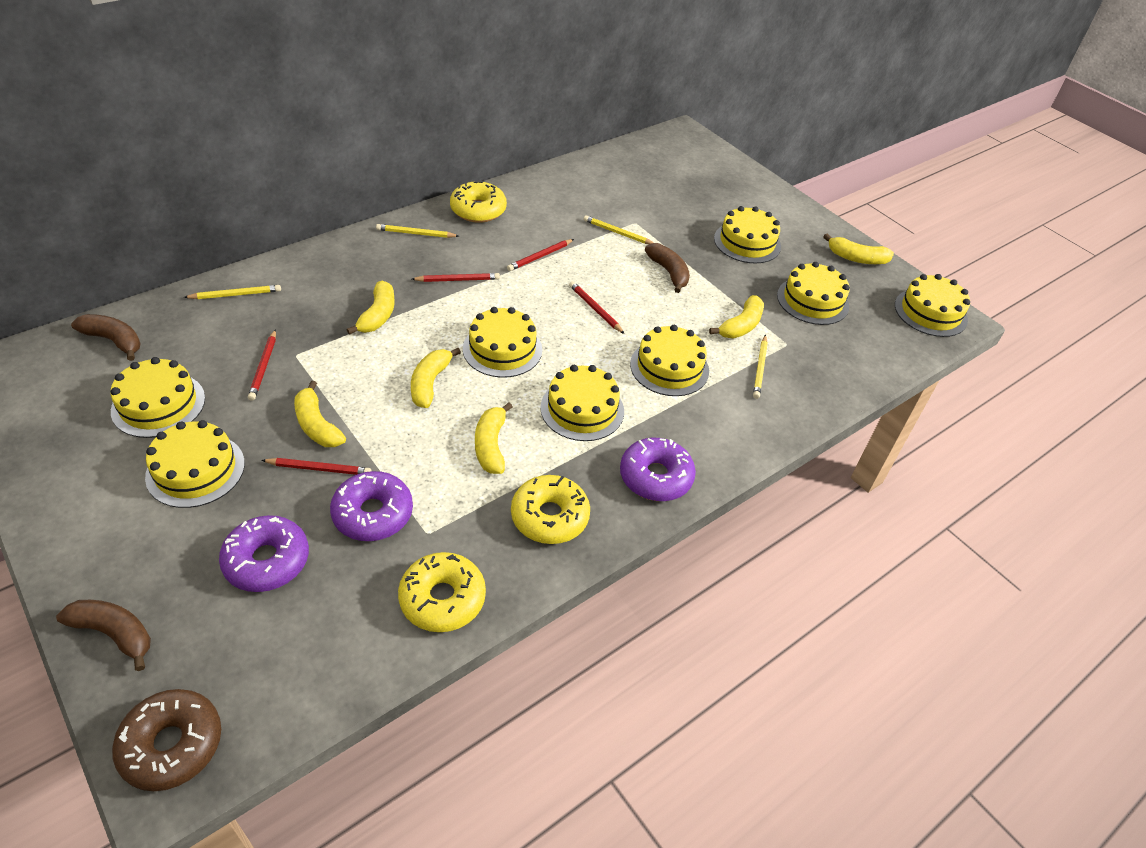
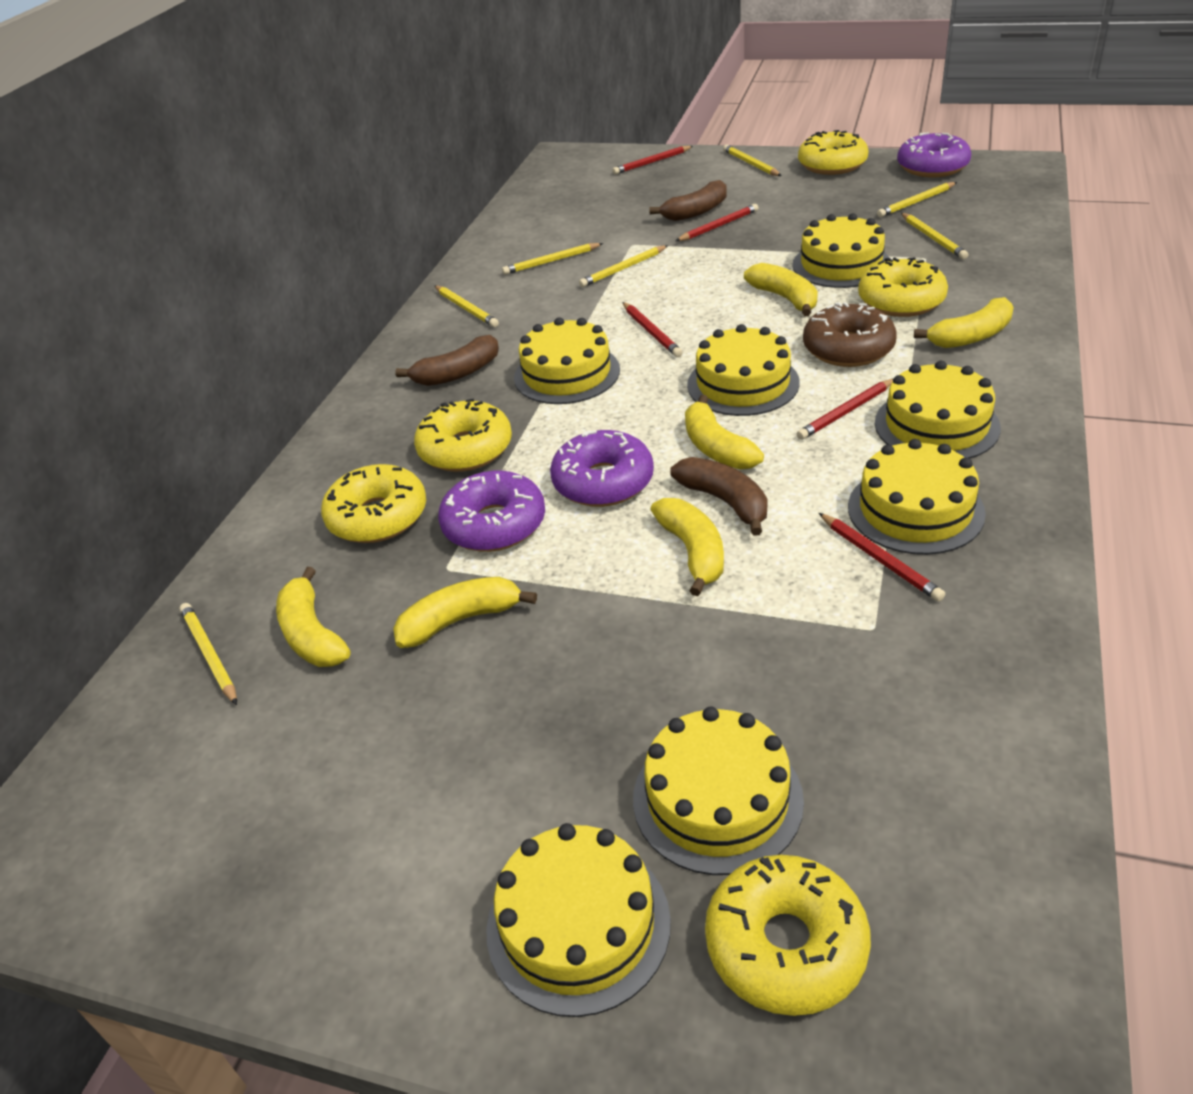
yellow cake: 8 -> 7
yellow donut: 3 -> 5
yellow pencil: 4 -> 7

